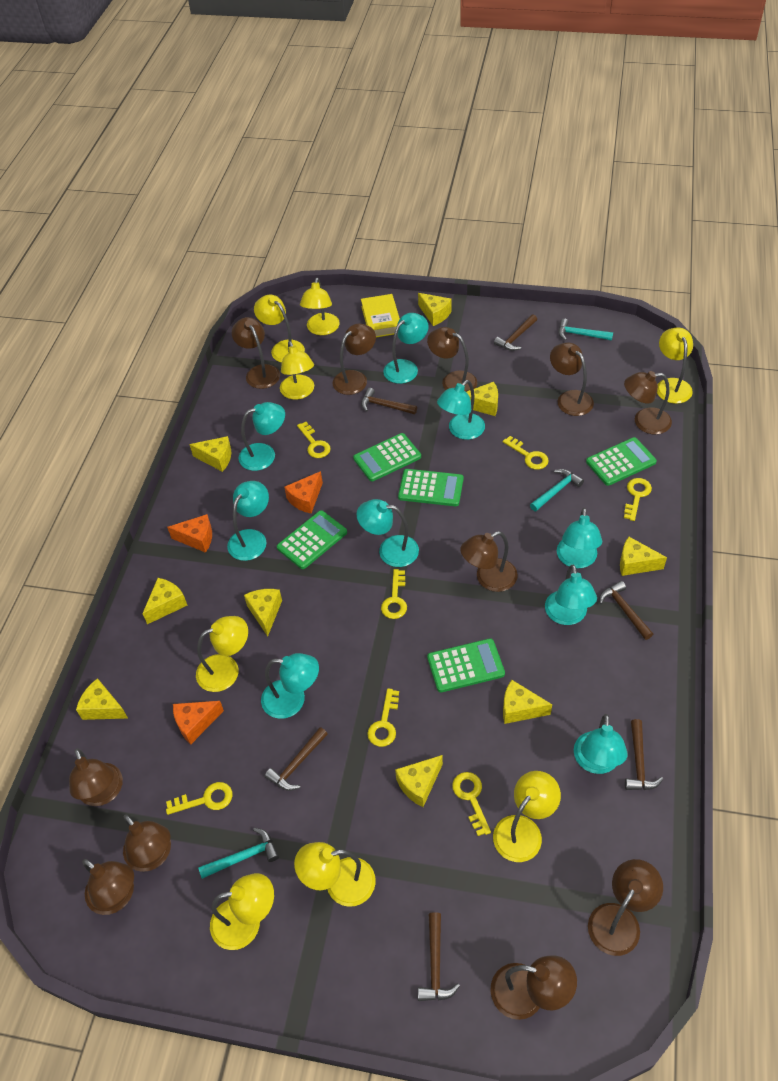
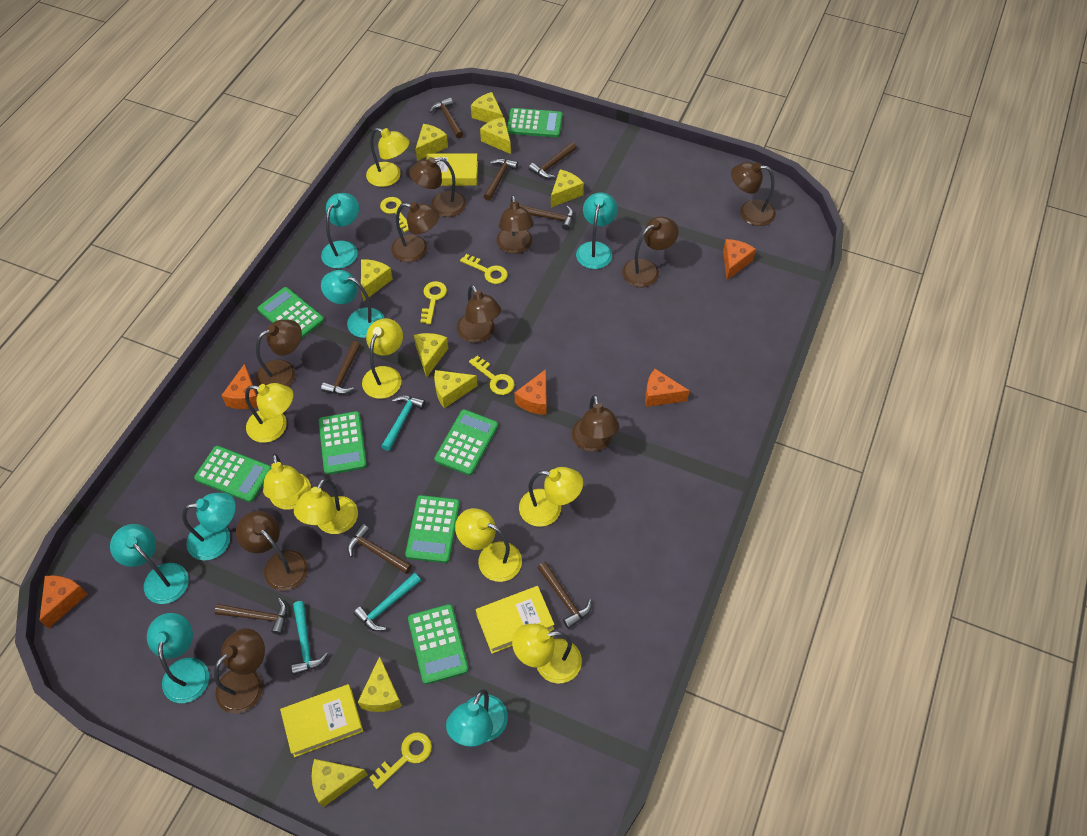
brown hammer: 6 -> 8
brown lamp: 11 -> 10
green calculator: 5 -> 7
orange cheese: 3 -> 5
turquoise lamp: 9 -> 7
yellow book: 1 -> 3
yellow key: 7 -> 5

